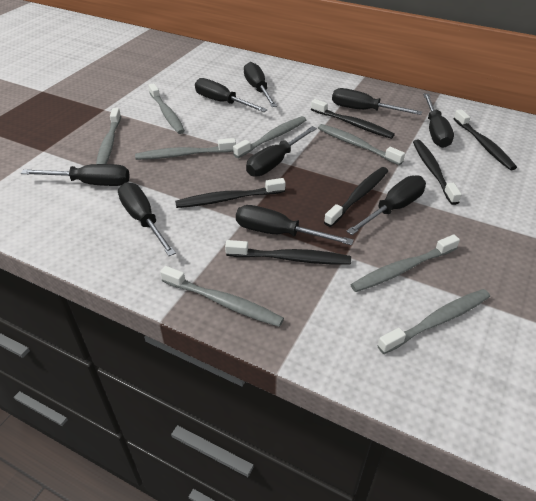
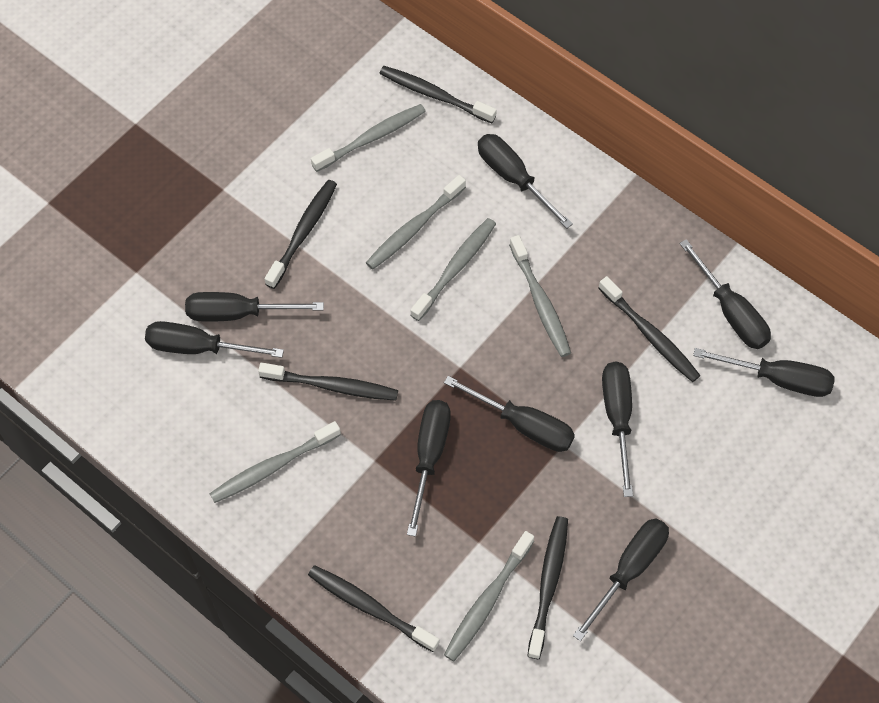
grey toothbrush: 8 -> 6

